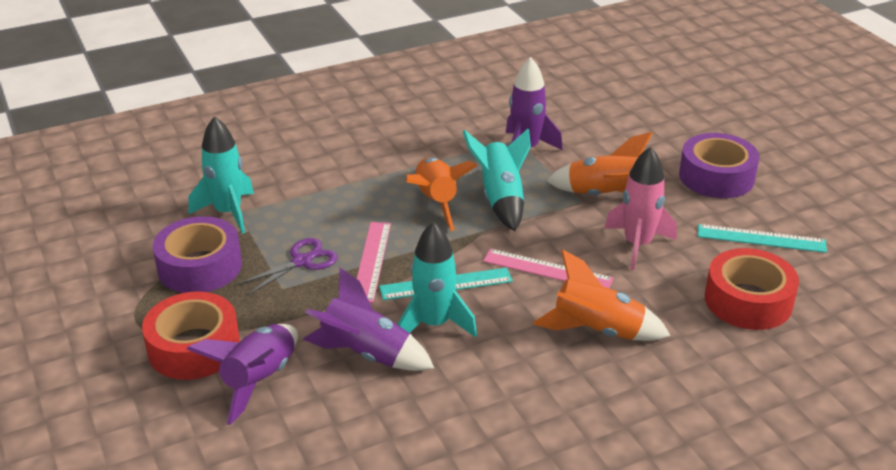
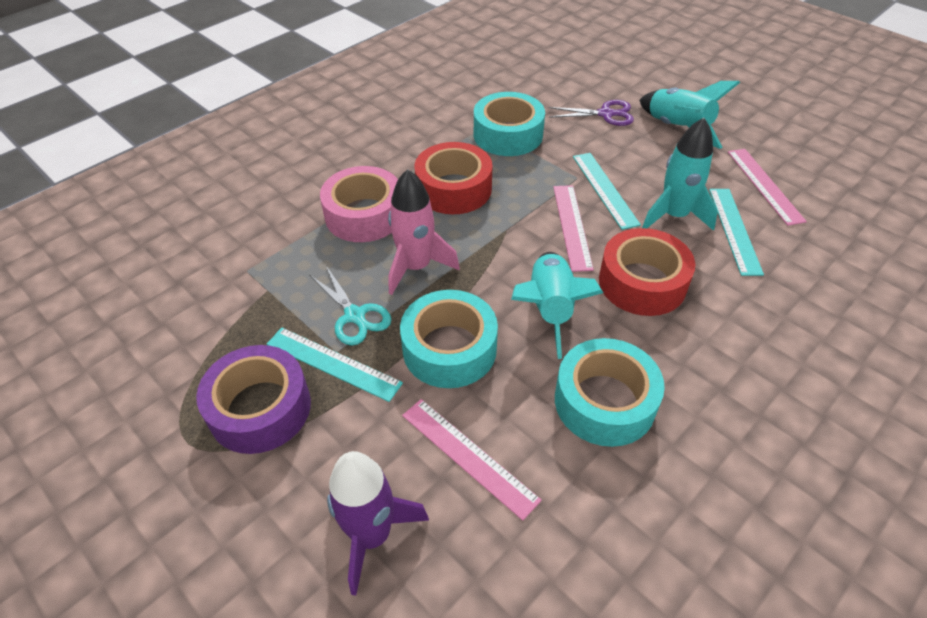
orange rocket: 3 -> 0
pink ruler: 2 -> 3
pink tape: 0 -> 1
purple rocket: 3 -> 1
purple tape: 2 -> 1
turquoise ruler: 2 -> 3
turquoise scissors: 0 -> 1
turquoise tape: 0 -> 3

